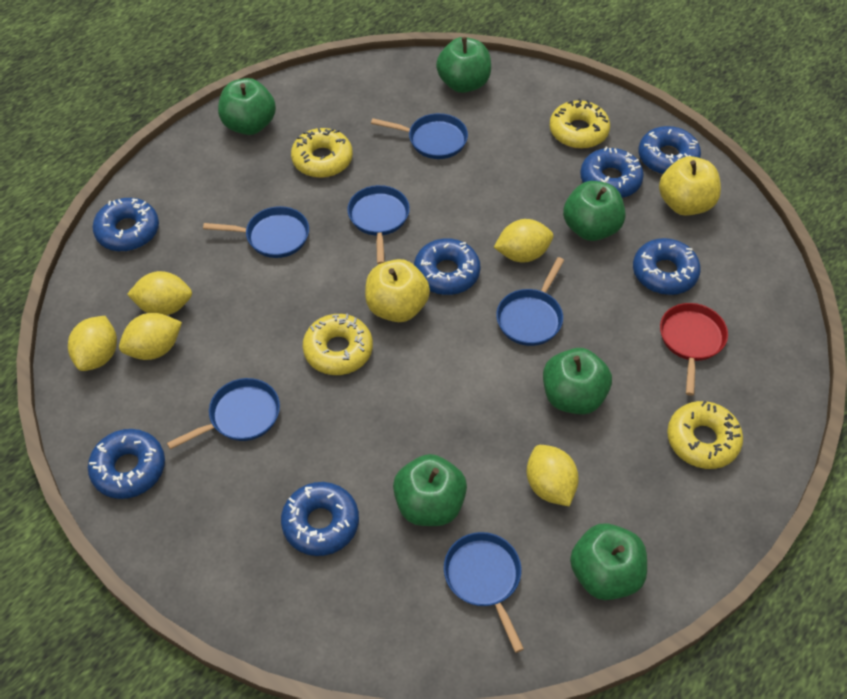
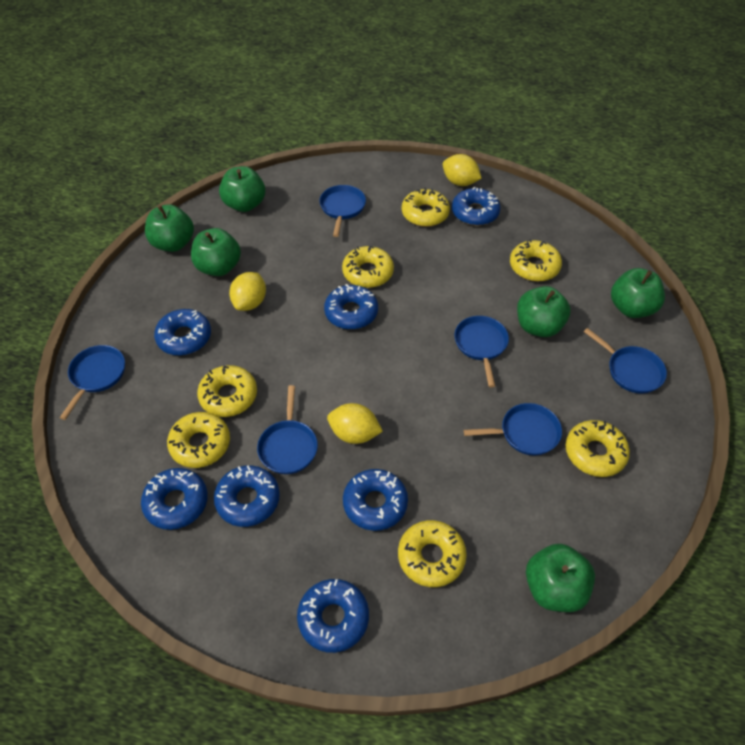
red pan: 1 -> 0
yellow apple: 2 -> 0
yellow donut: 4 -> 7
yellow lemon: 5 -> 3

